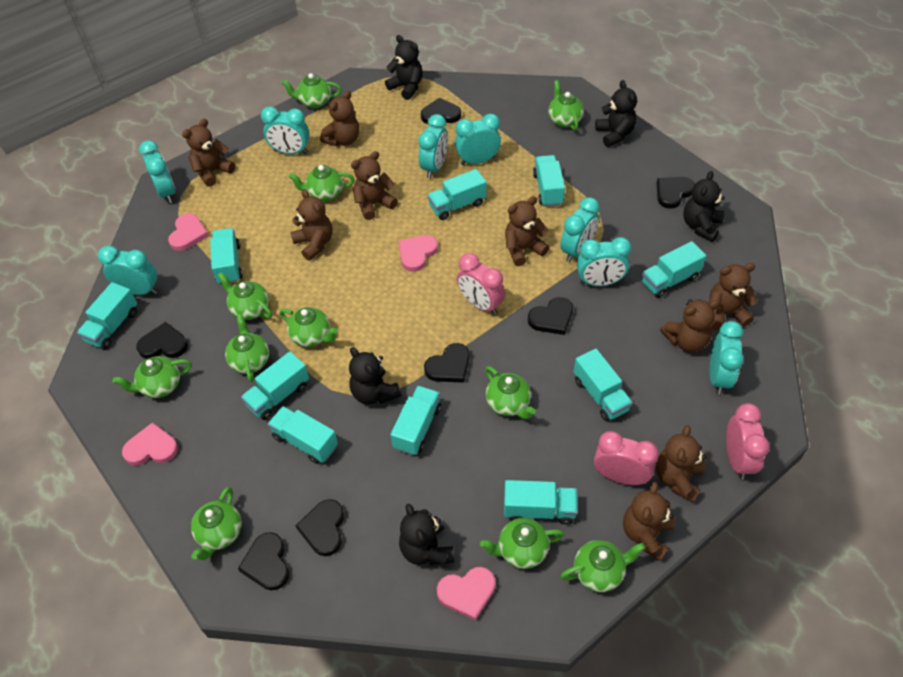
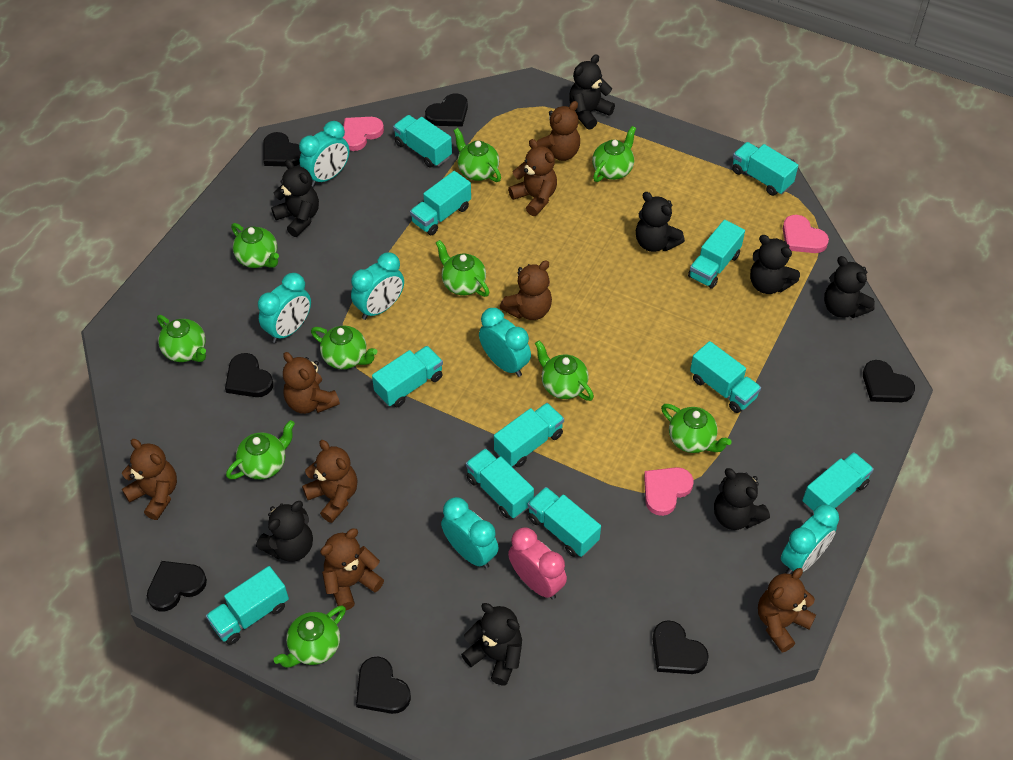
black teddy bear: 5 -> 8
brown teddy bear: 9 -> 8
green teapot: 11 -> 10
pink clock: 3 -> 1
pink heart: 4 -> 3
turquoise clock: 8 -> 6
turquoise truck: 10 -> 11

